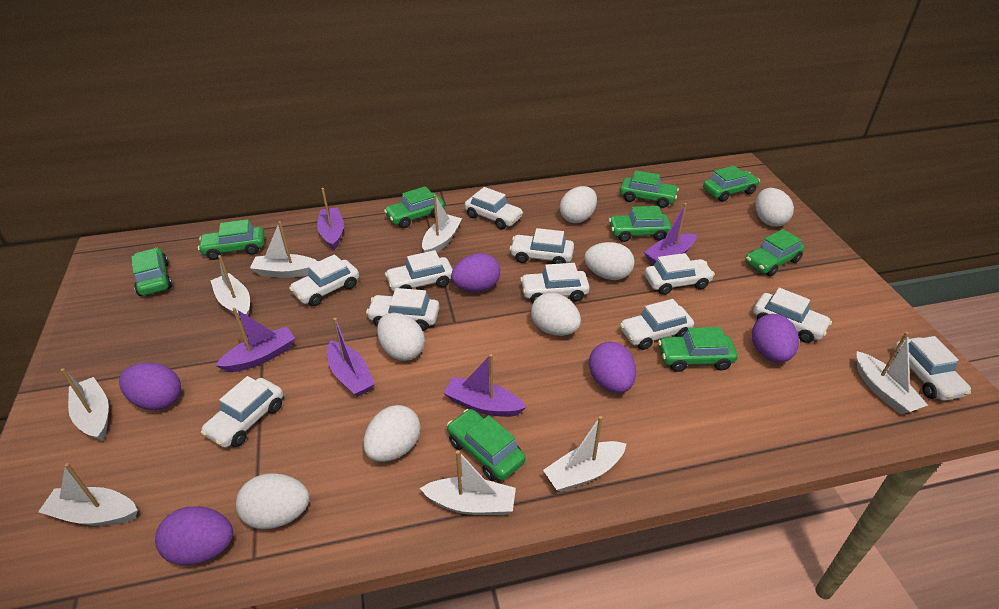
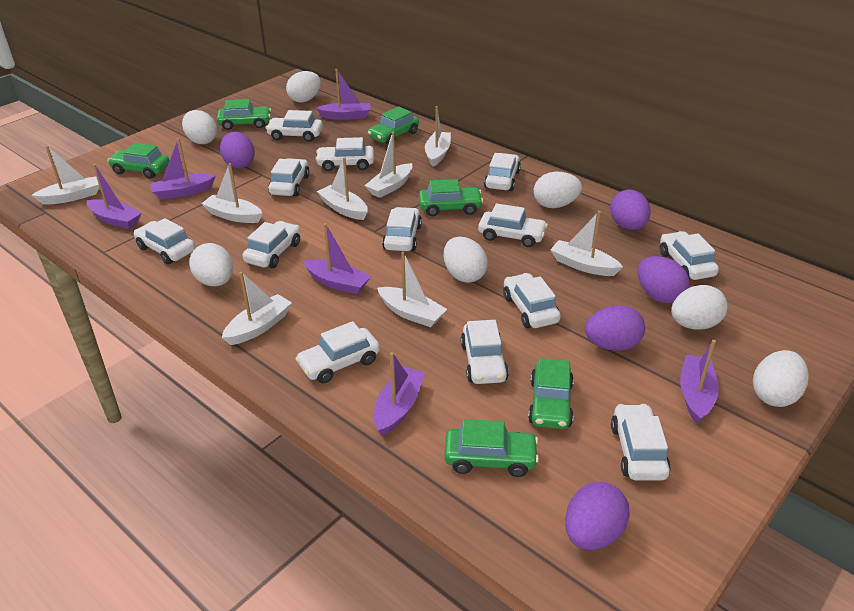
green car: 9 -> 6
purple boat: 5 -> 6
white car: 11 -> 13

